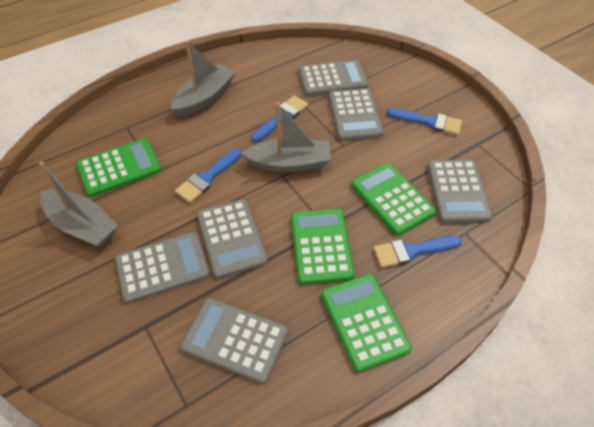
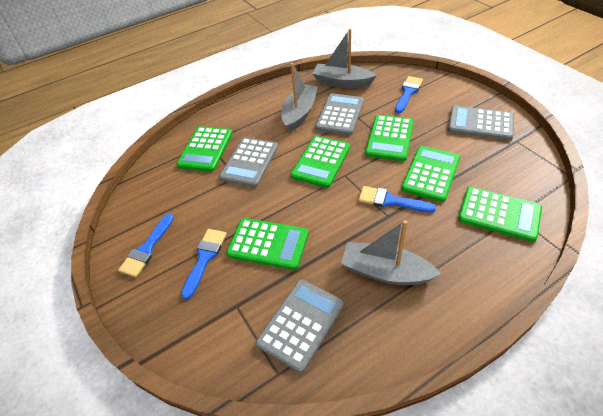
green calculator: 4 -> 6
grey calculator: 6 -> 4

